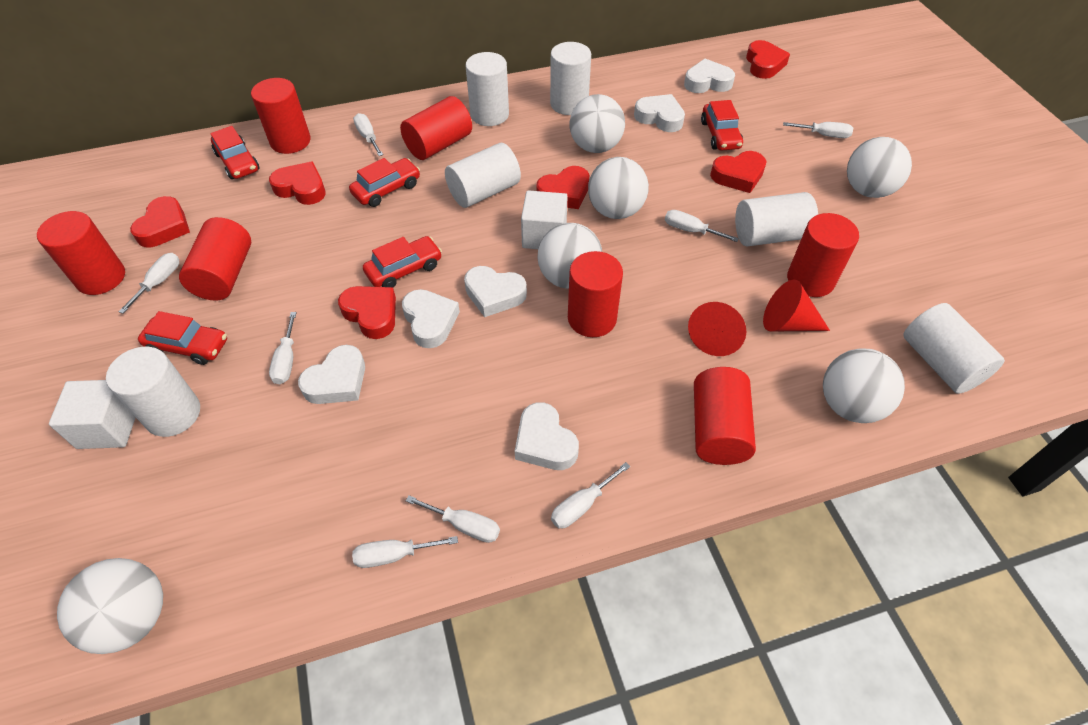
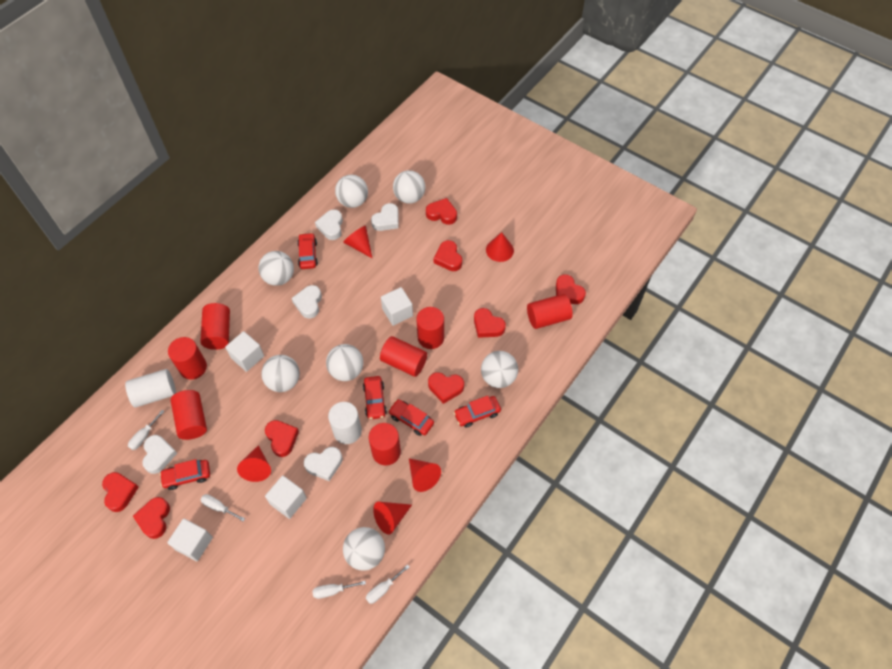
red cone: 2 -> 5
red heart: 6 -> 8
white ball: 6 -> 7
white cube: 2 -> 4
white cylinder: 6 -> 2
white heart: 6 -> 5
white screwdriver: 8 -> 4

